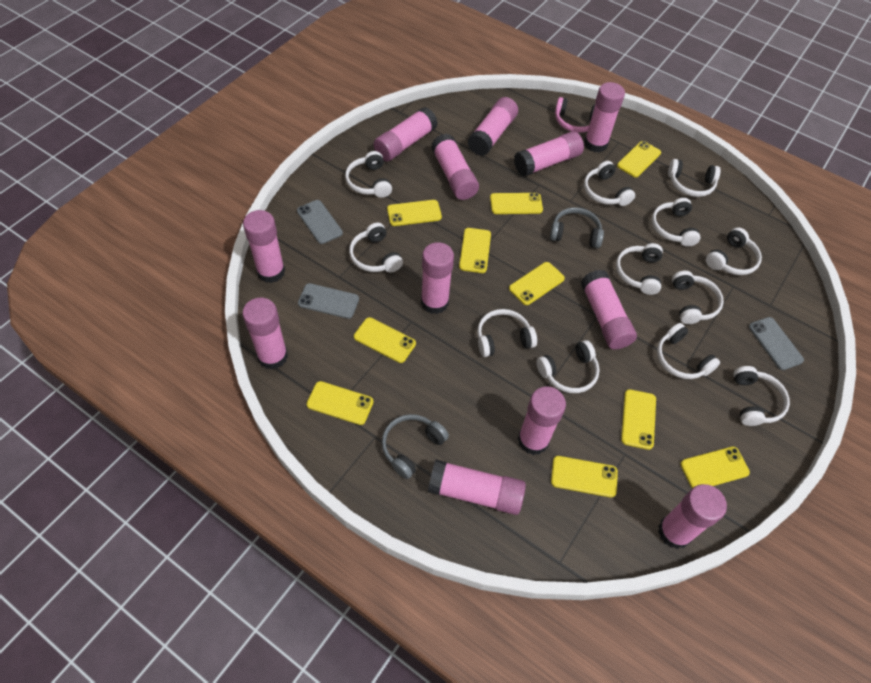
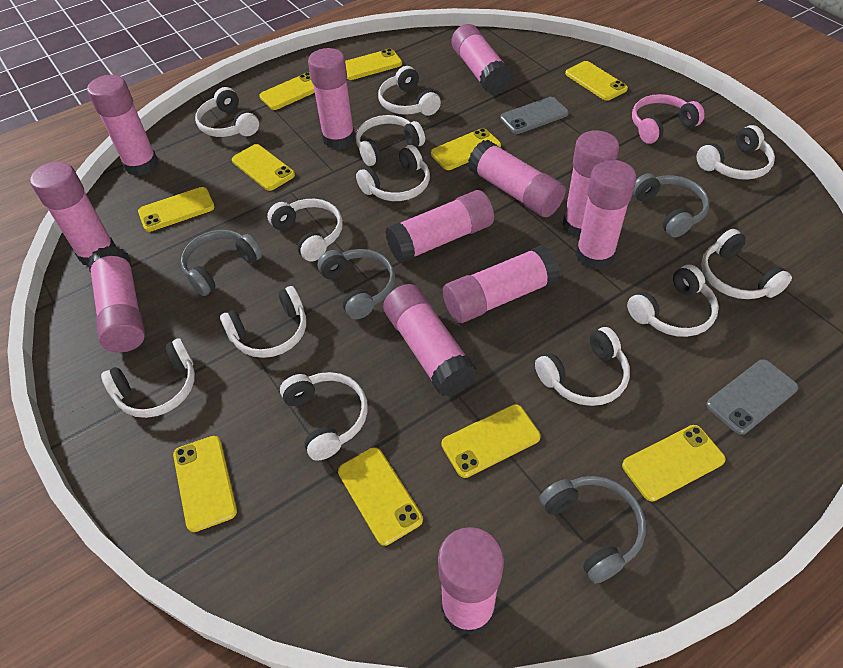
grey headphones: 2 -> 4
grey phone: 3 -> 2

